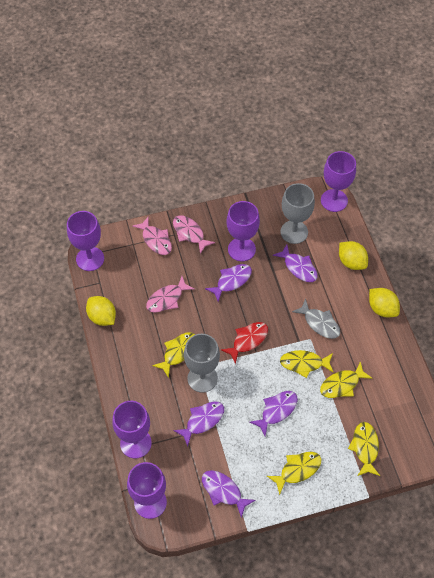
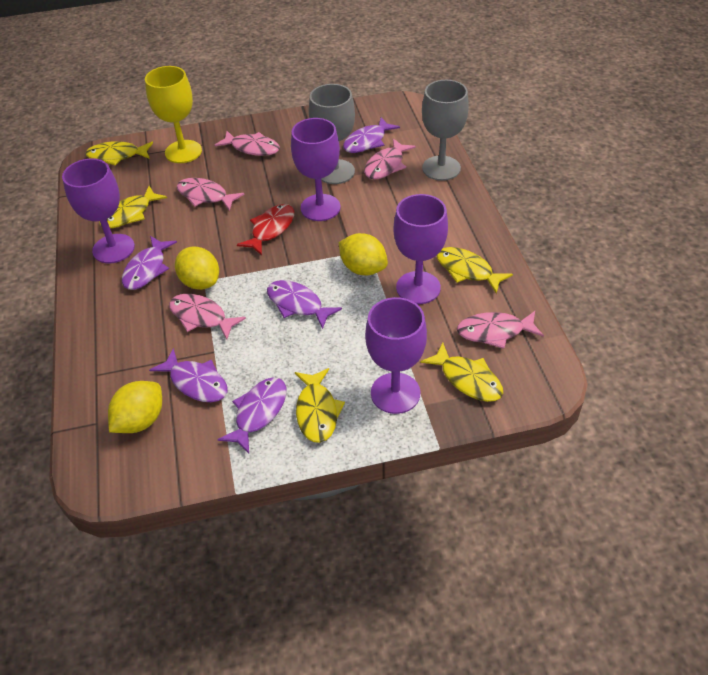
grey fish: 1 -> 0
pink fish: 3 -> 5
purple goblet: 5 -> 4
yellow goblet: 0 -> 1

